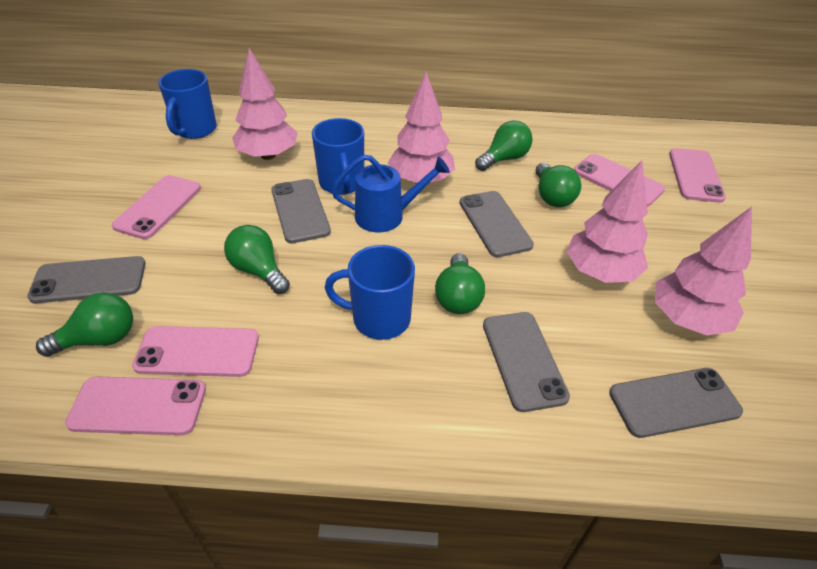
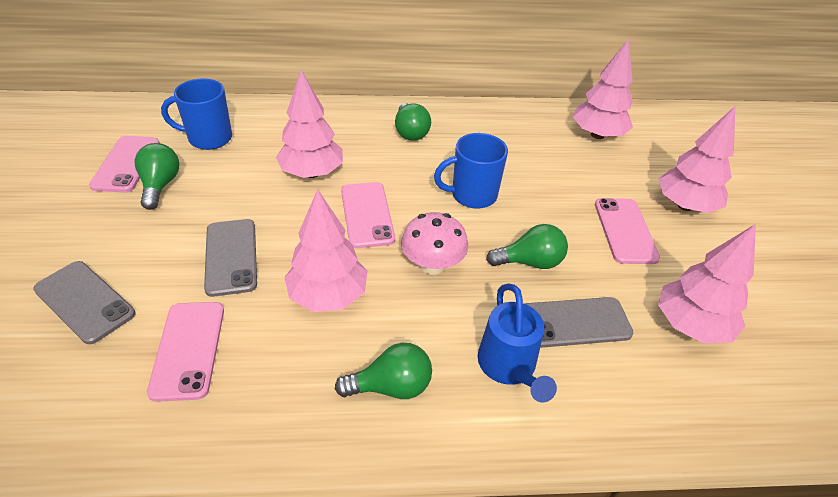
blue mug: 3 -> 2
green light bulb: 5 -> 4
grey phone: 5 -> 3
pink mushroom: 0 -> 1
pink phone: 5 -> 4
pink tree: 4 -> 5

